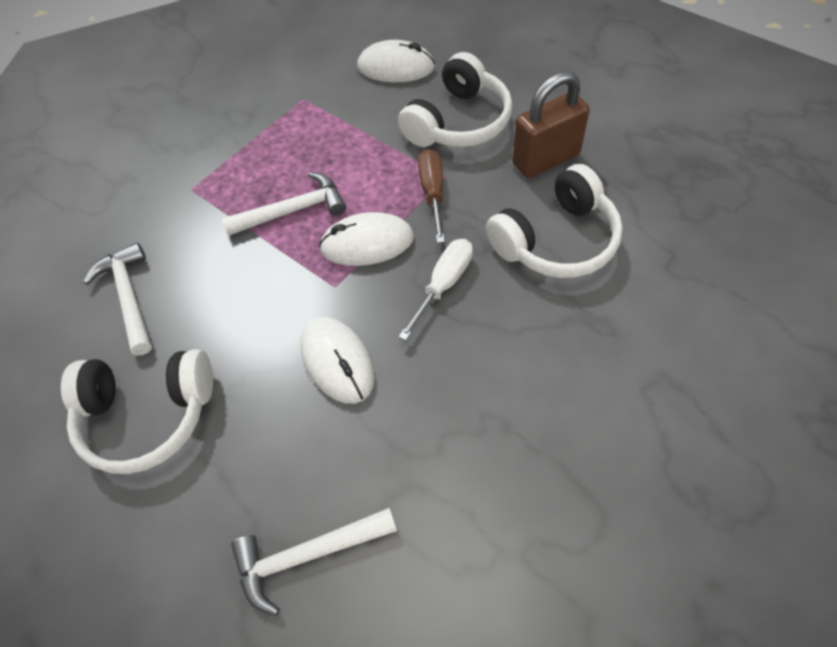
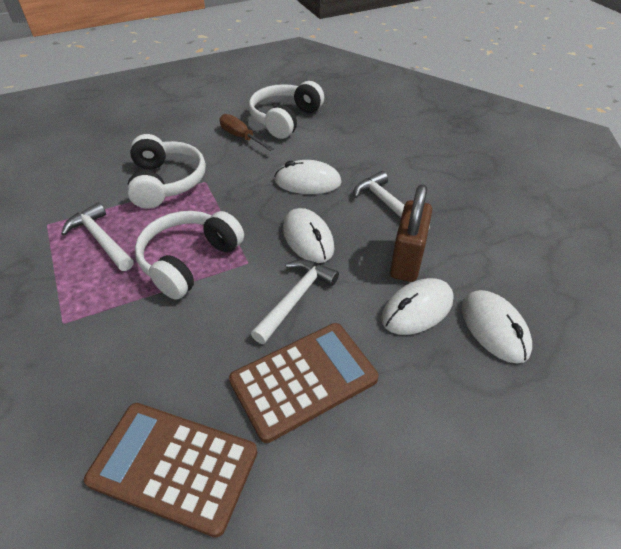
brown calculator: 0 -> 2
white mouse: 3 -> 4
white screwdriver: 1 -> 0

